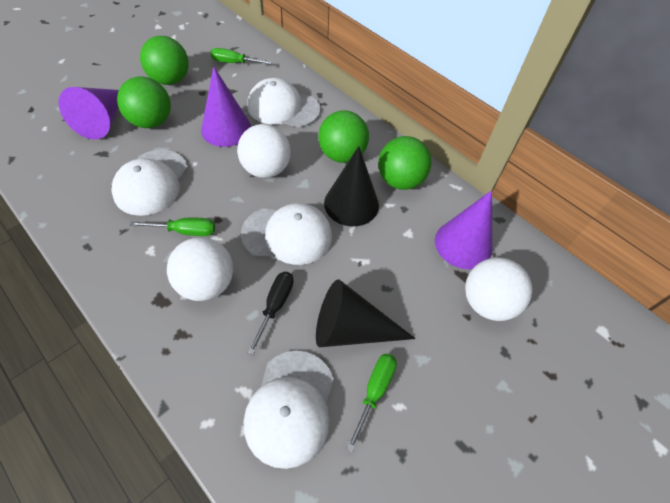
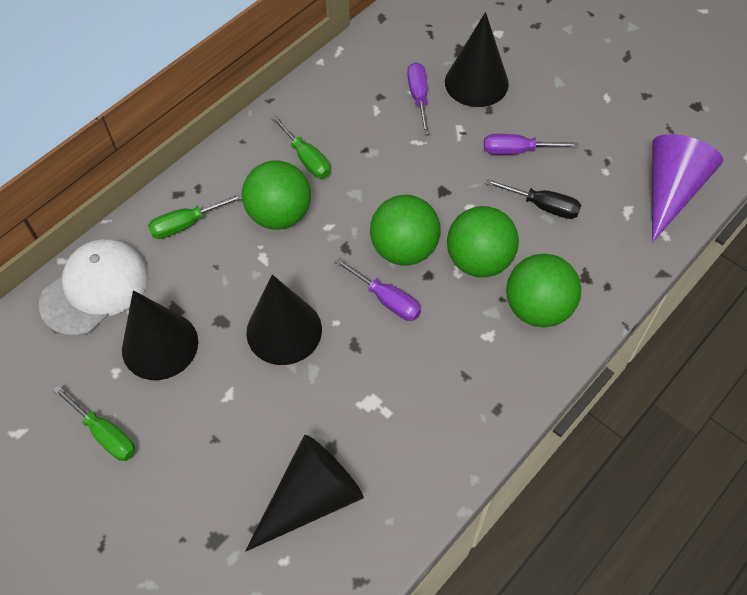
black cone: 2 -> 4
purple cone: 3 -> 1
purple screwdriver: 0 -> 3
white ball: 3 -> 0
white cap: 4 -> 1

